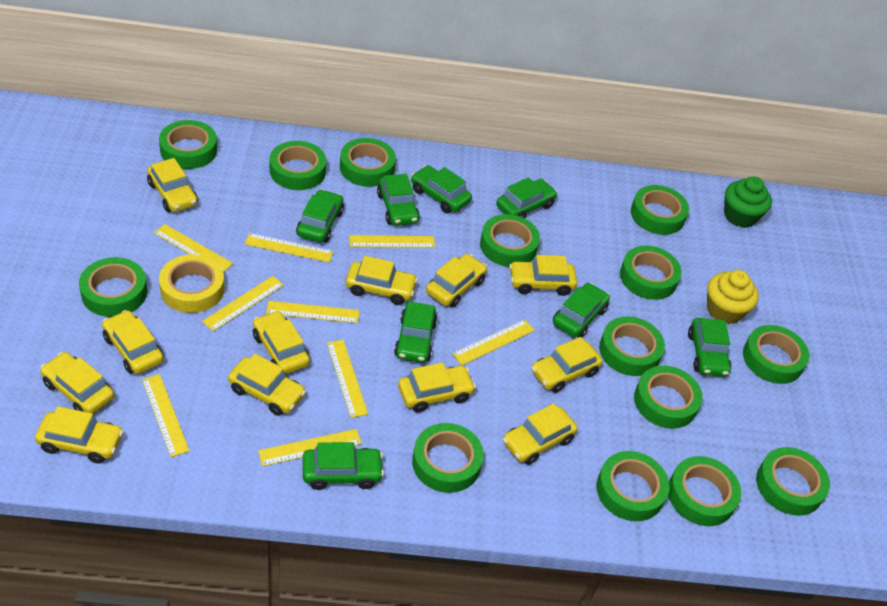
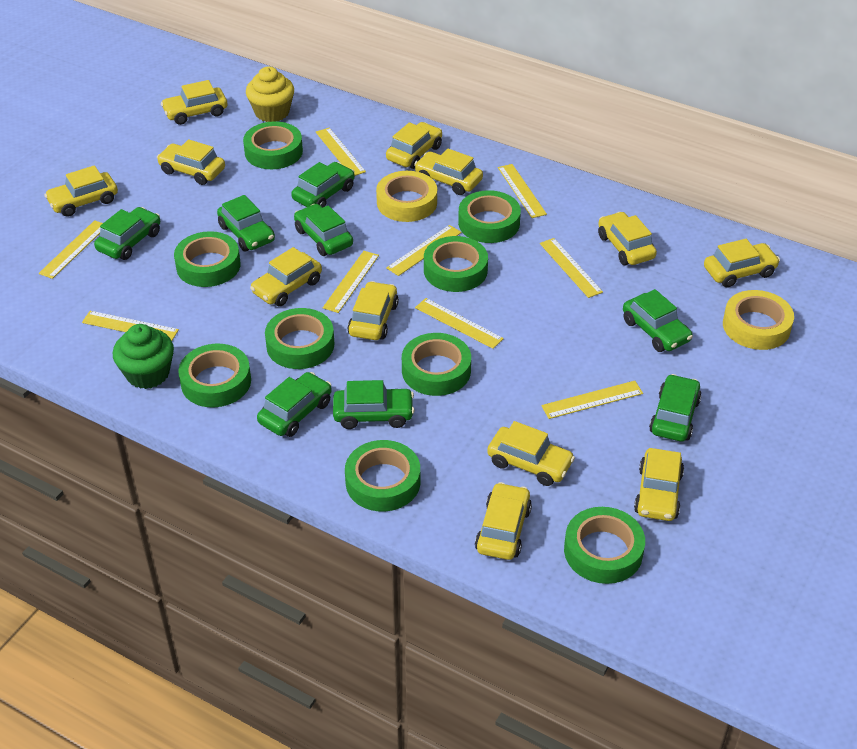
green tape: 14 -> 9
yellow tape: 1 -> 2

